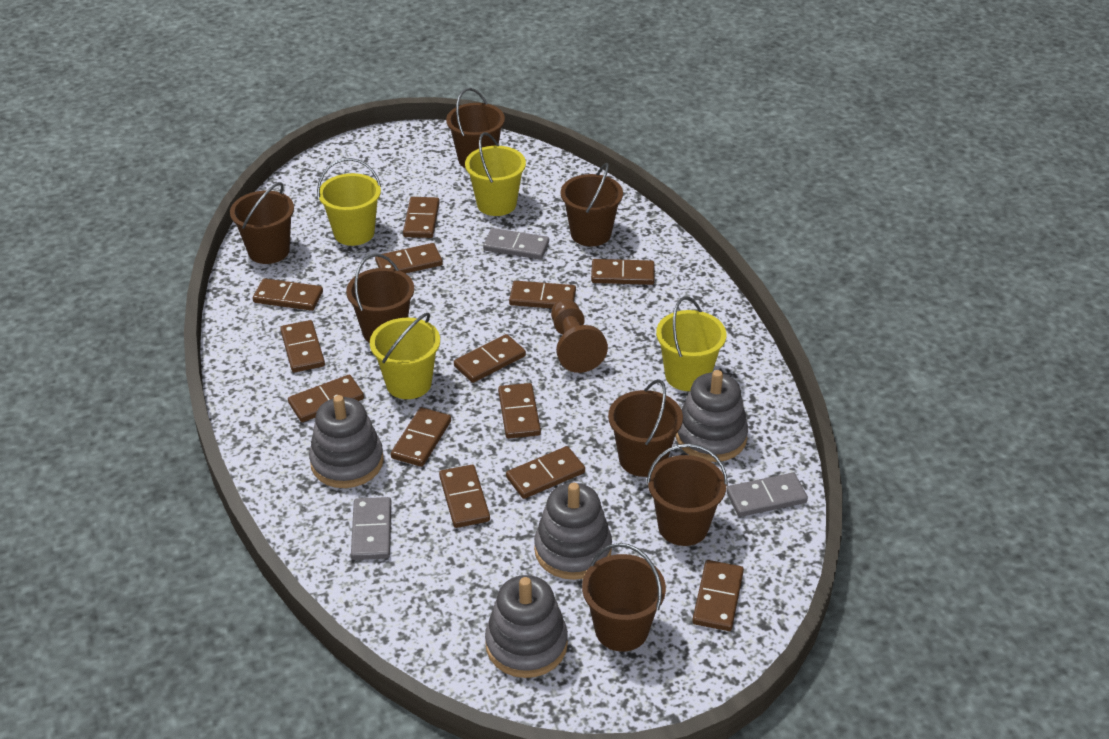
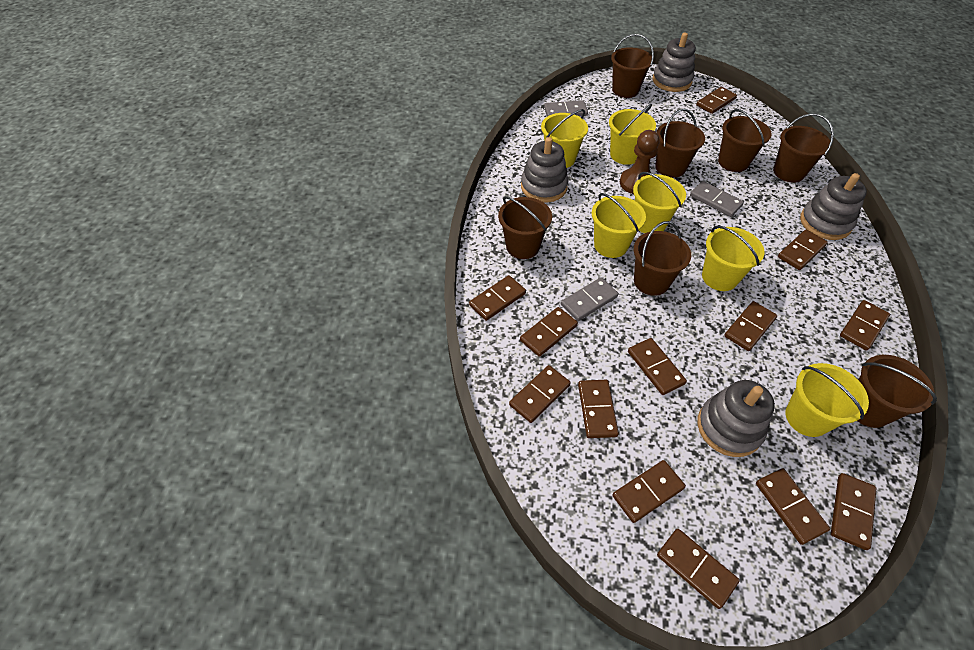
yellow bucket: 4 -> 6

